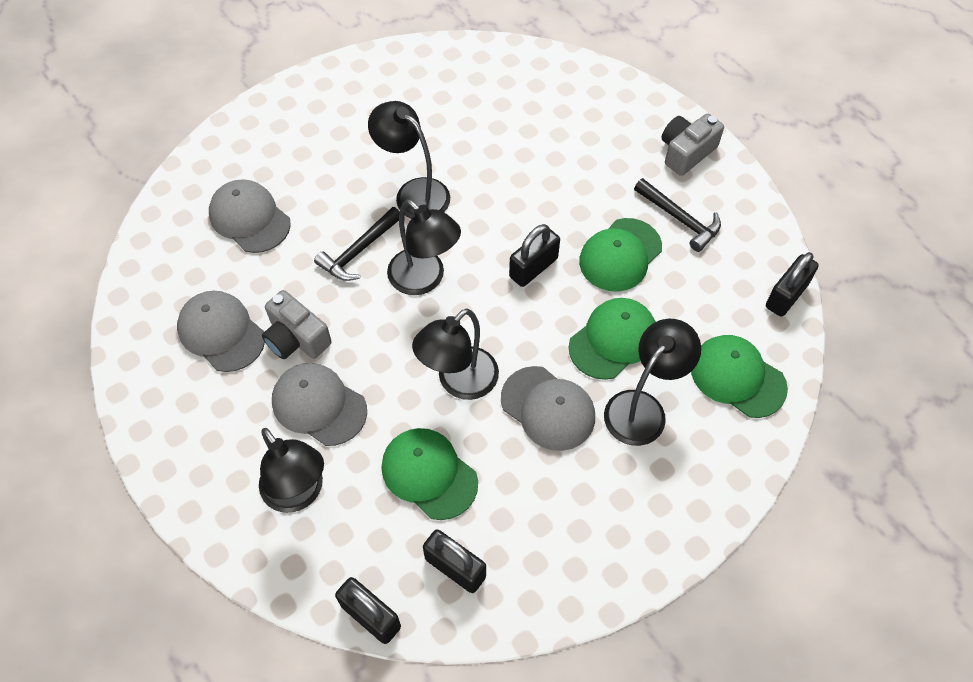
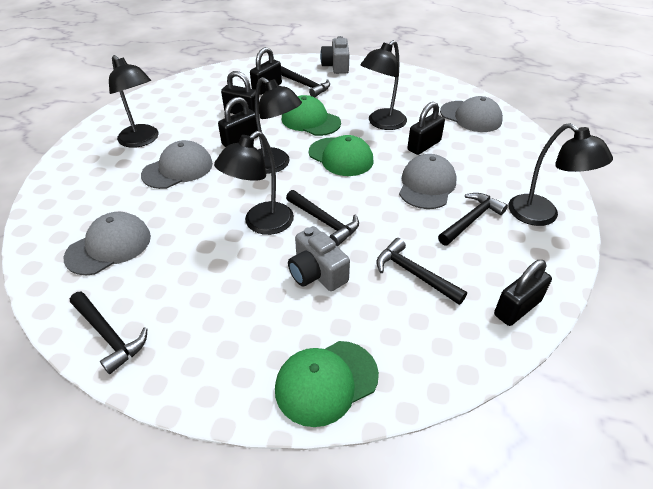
black hammer: 2 -> 5
black padlock: 4 -> 5
green cap: 4 -> 3

